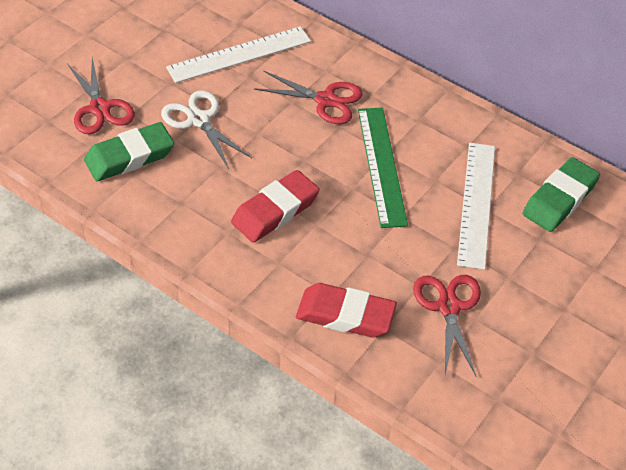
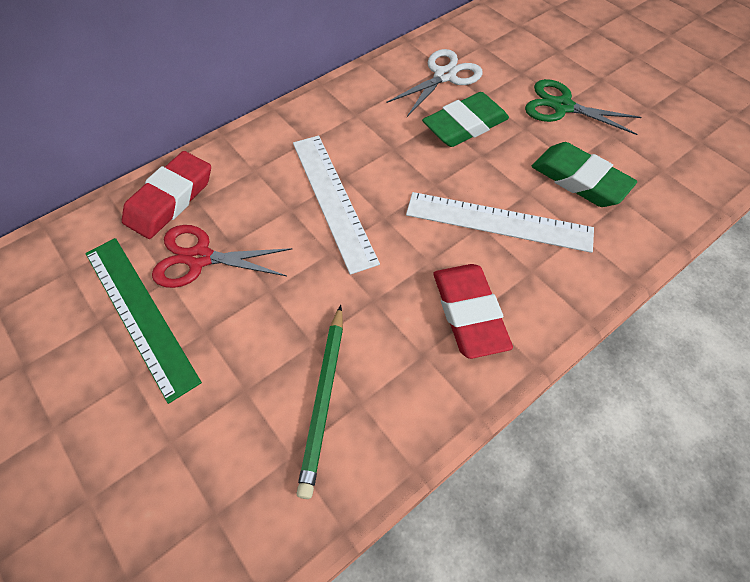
green pencil: 0 -> 1
green scissors: 0 -> 1
red scissors: 3 -> 1

